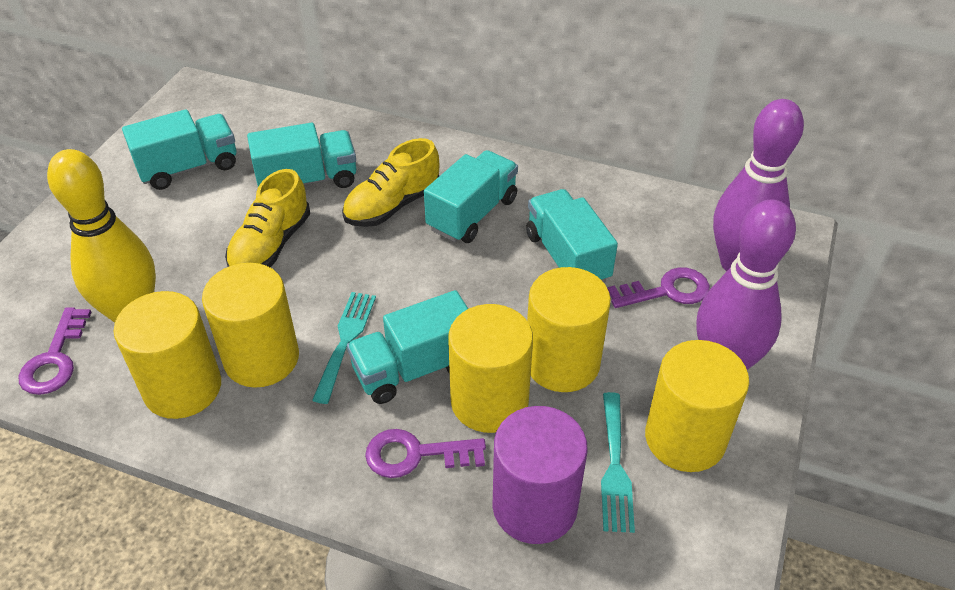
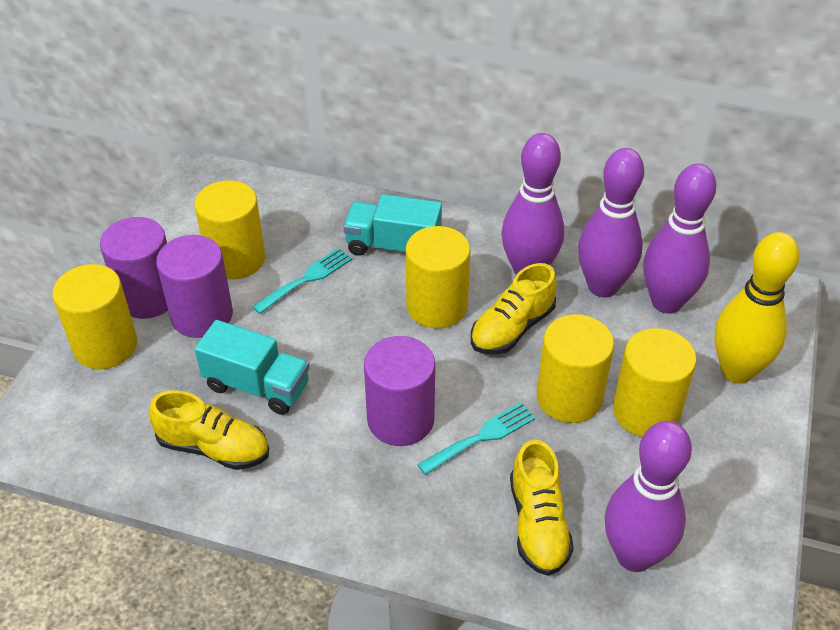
purple bowling pin: 2 -> 4
purple cylinder: 1 -> 3
purple key: 3 -> 0
turquoise truck: 5 -> 2
yellow shoe: 2 -> 3

